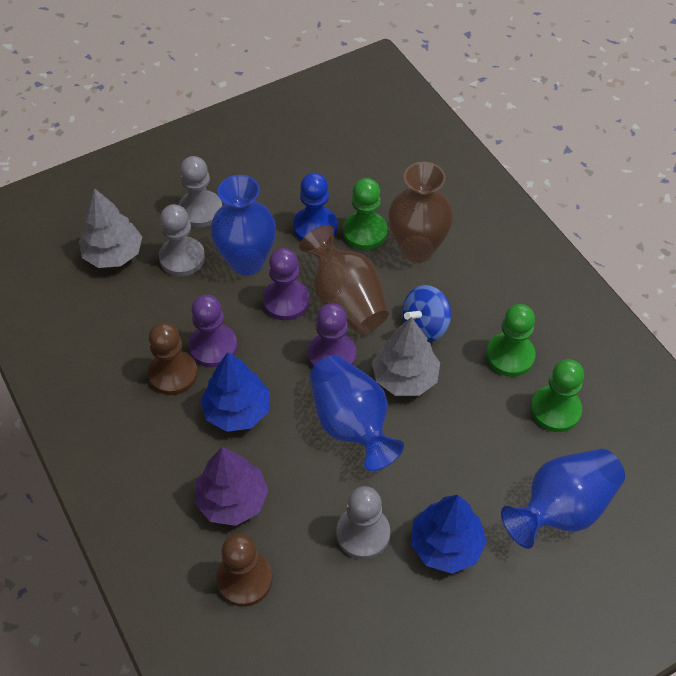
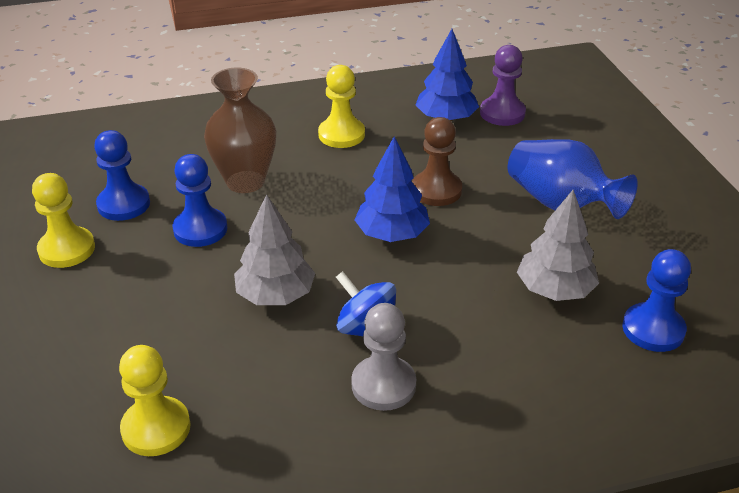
blue pawn: 1 -> 3
blue vase: 3 -> 1
brown pawn: 2 -> 1
brown vase: 2 -> 1
green pawn: 3 -> 0
grey pawn: 3 -> 1
purple pawn: 3 -> 1
purple tree: 1 -> 0
yellow pawn: 0 -> 3

